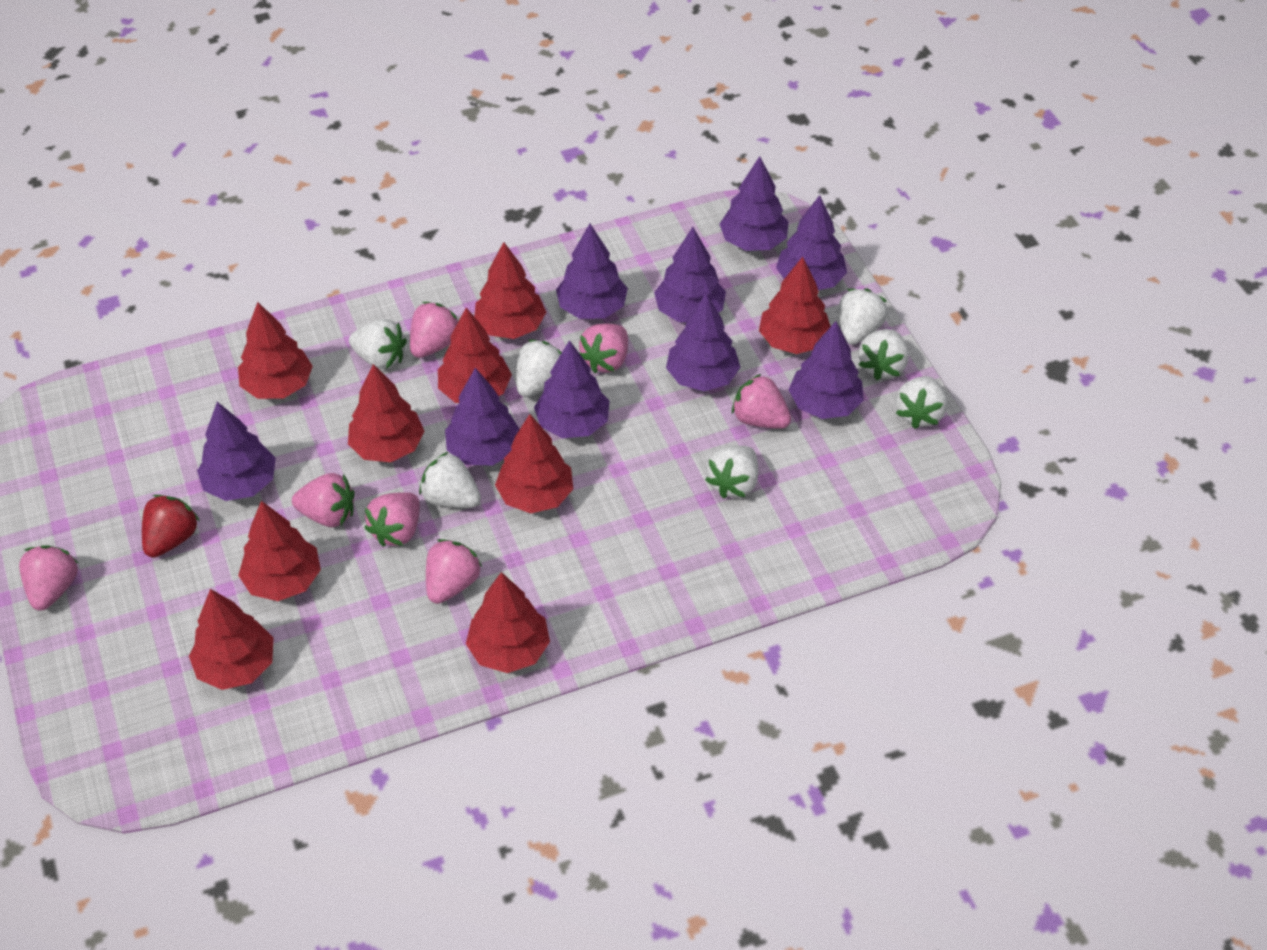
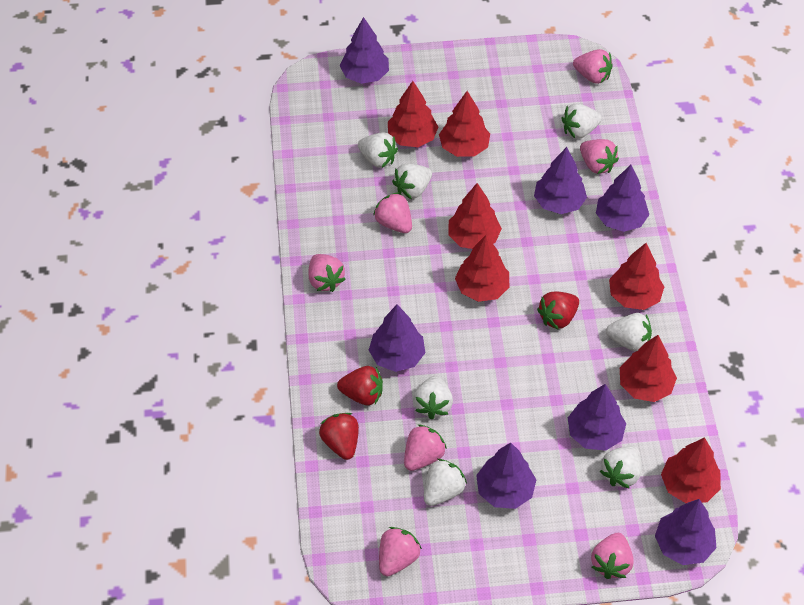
purple tree: 9 -> 7
red strawberry: 1 -> 3
red tree: 9 -> 7

